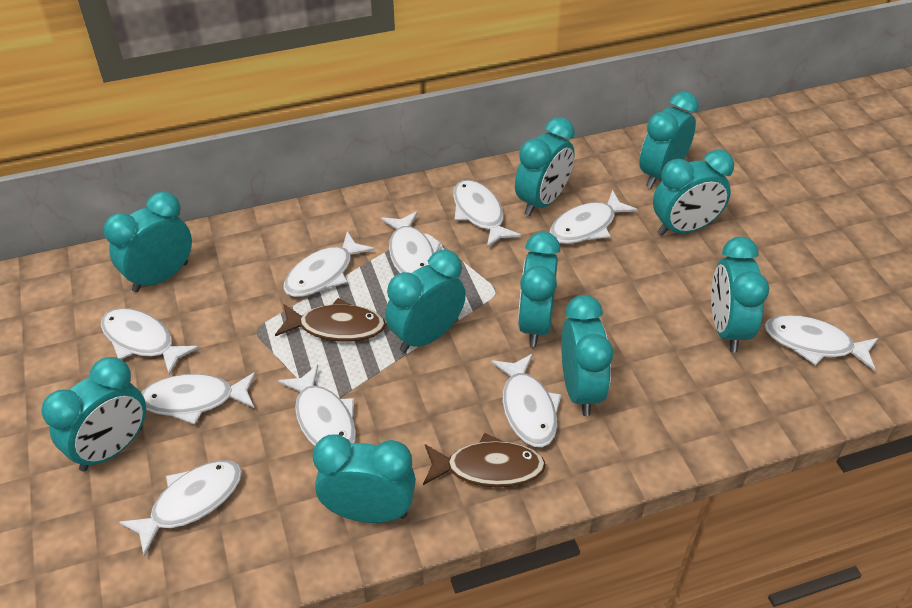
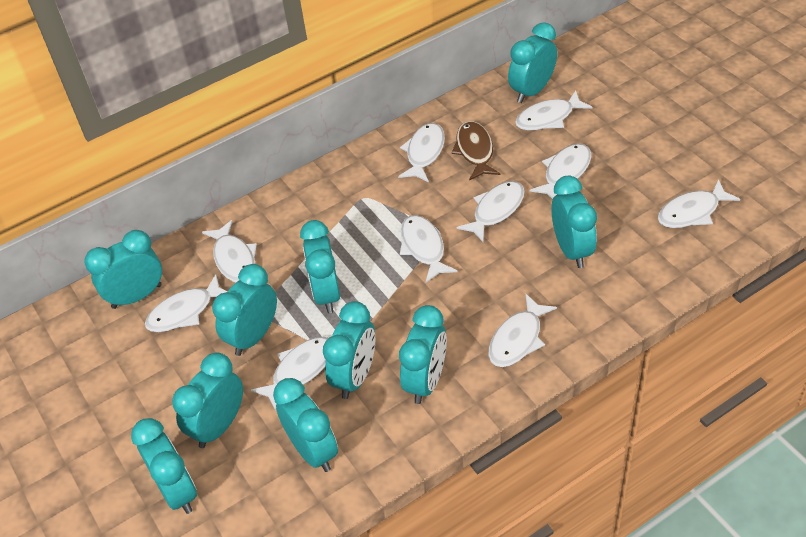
brown fish: 2 -> 1

